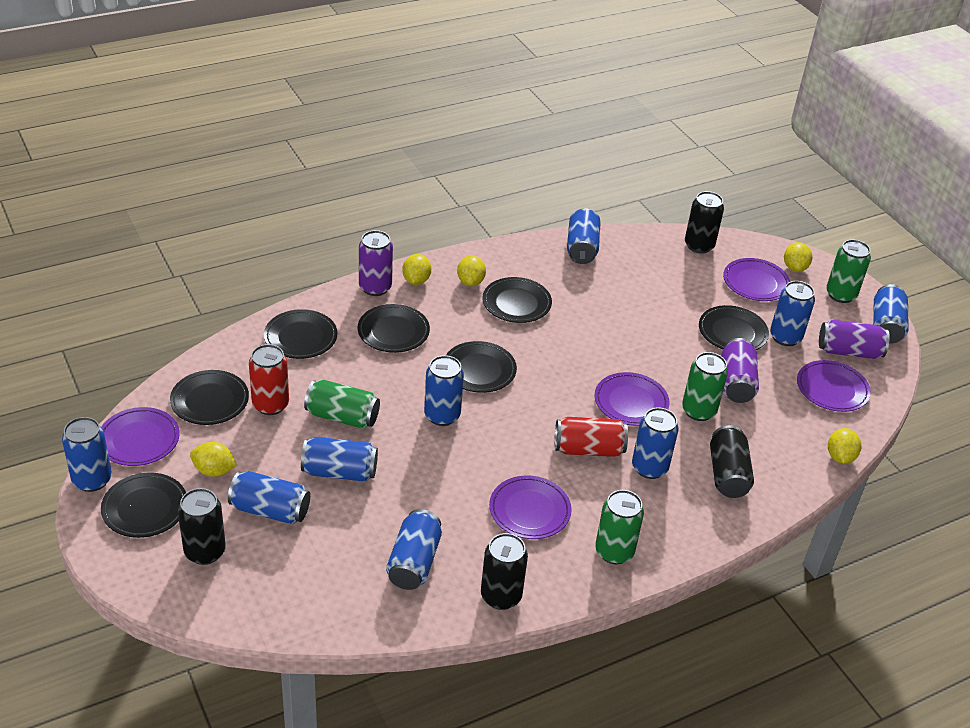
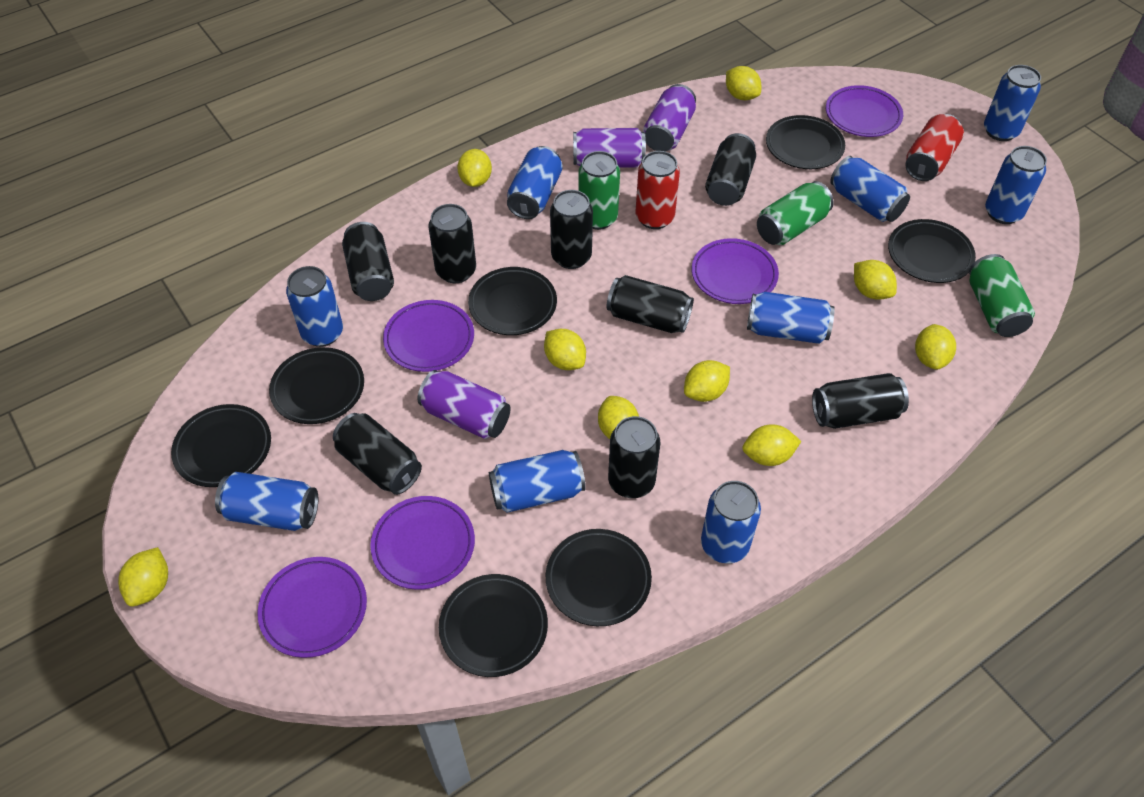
black can: 4 -> 8
green can: 4 -> 3
yellow lemon: 5 -> 9

